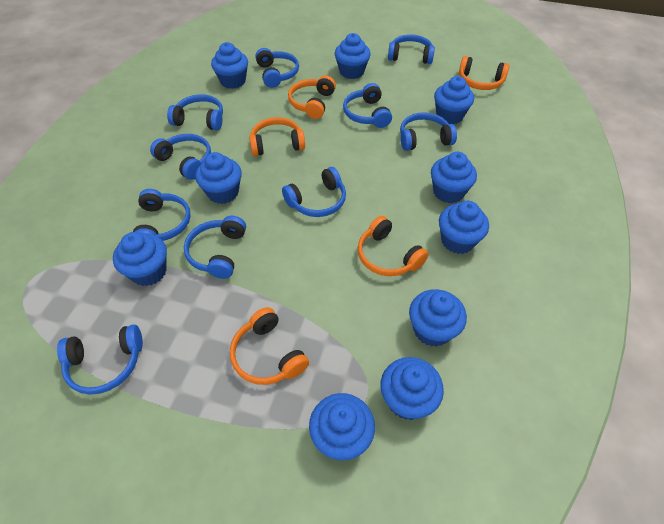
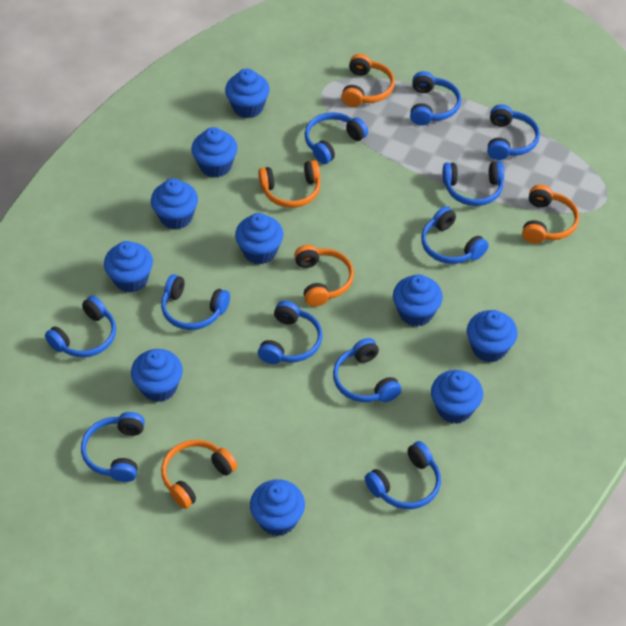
blue headphones: 10 -> 11

